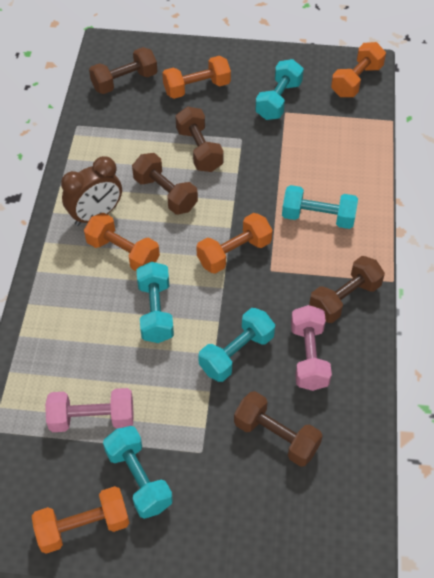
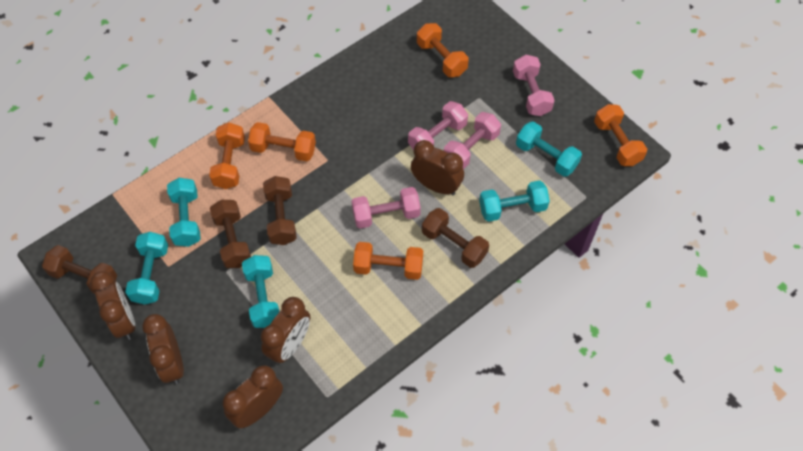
brown clock: 1 -> 5
brown dumbbell: 5 -> 4
pink dumbbell: 2 -> 4

